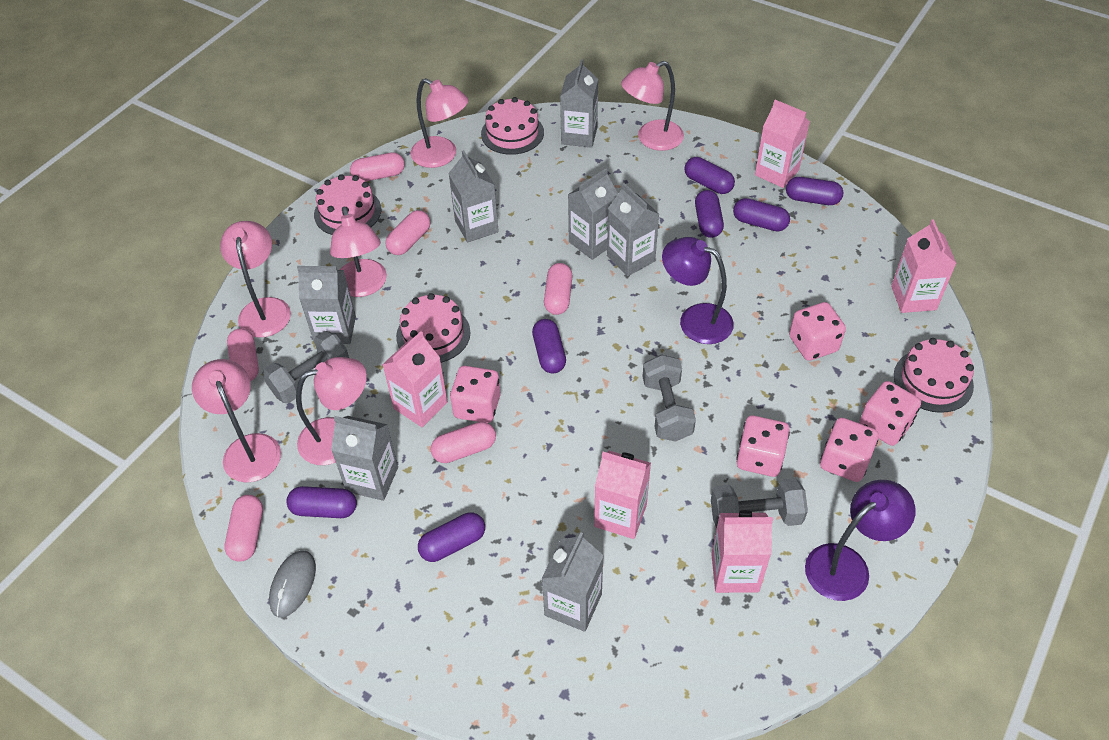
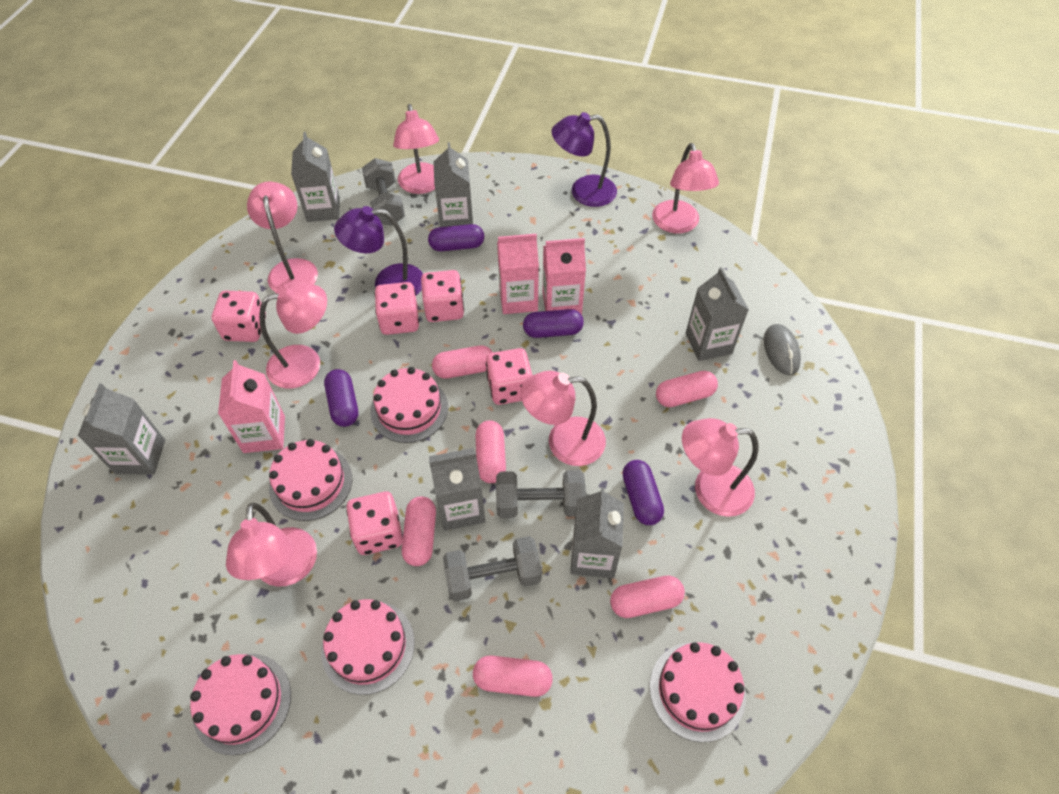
grey carton: 7 -> 6
pink cake: 4 -> 5
pink carton: 5 -> 3
pink lamp: 6 -> 7
purple capsule: 7 -> 4

